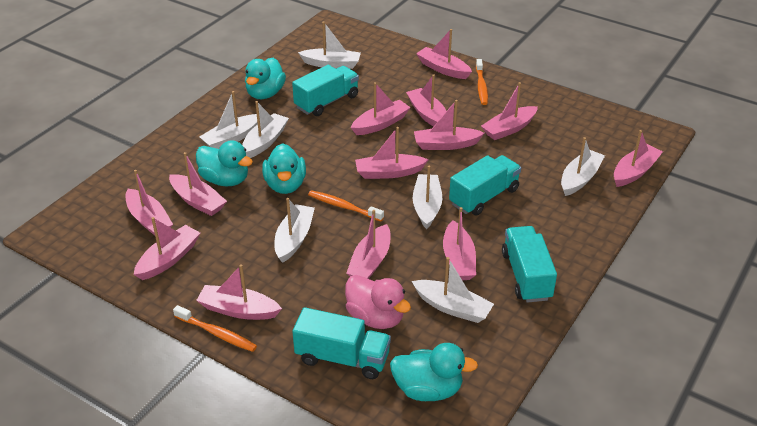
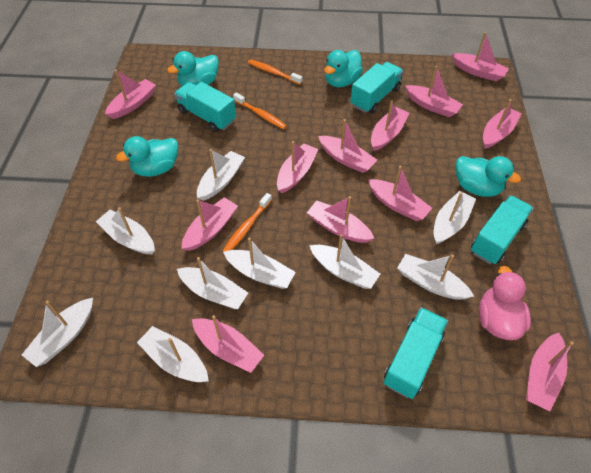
pink boat: 13 -> 12
white boat: 7 -> 9

